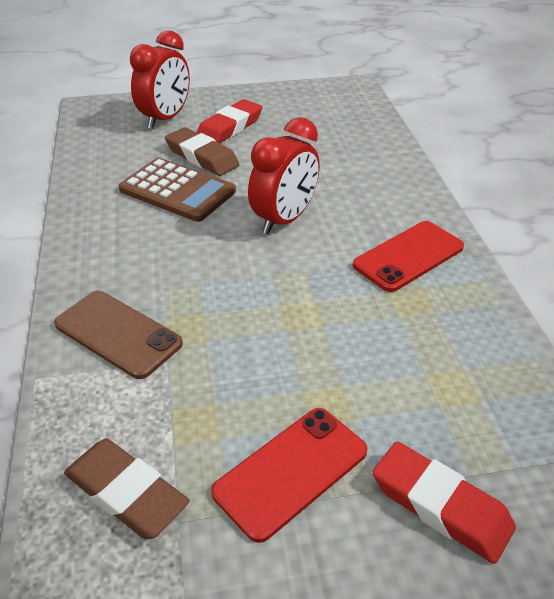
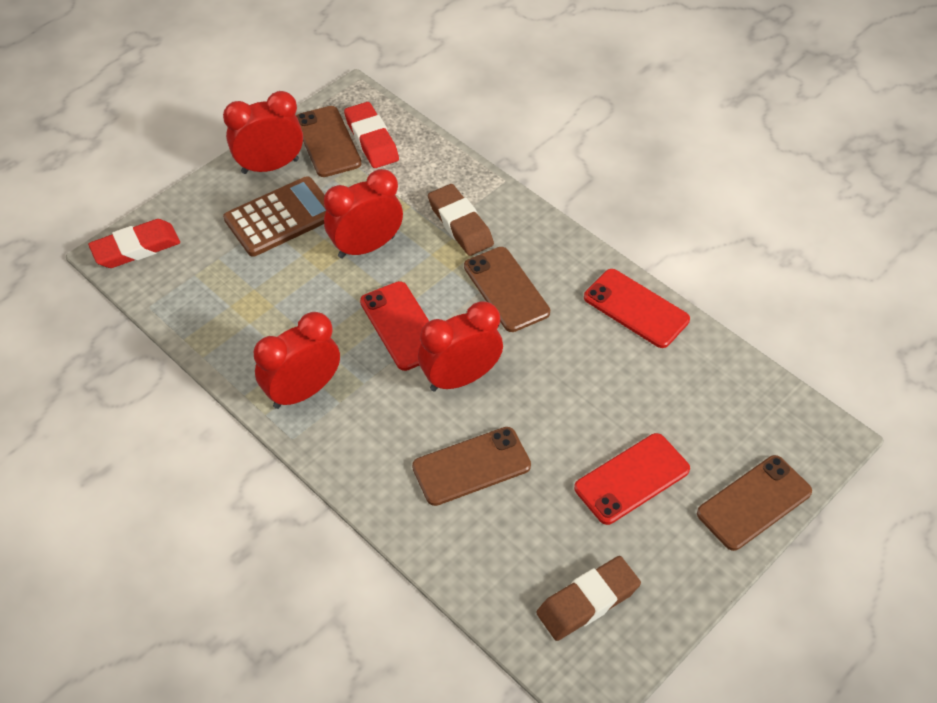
brown phone: 1 -> 4
red clock: 2 -> 4
red phone: 2 -> 3

